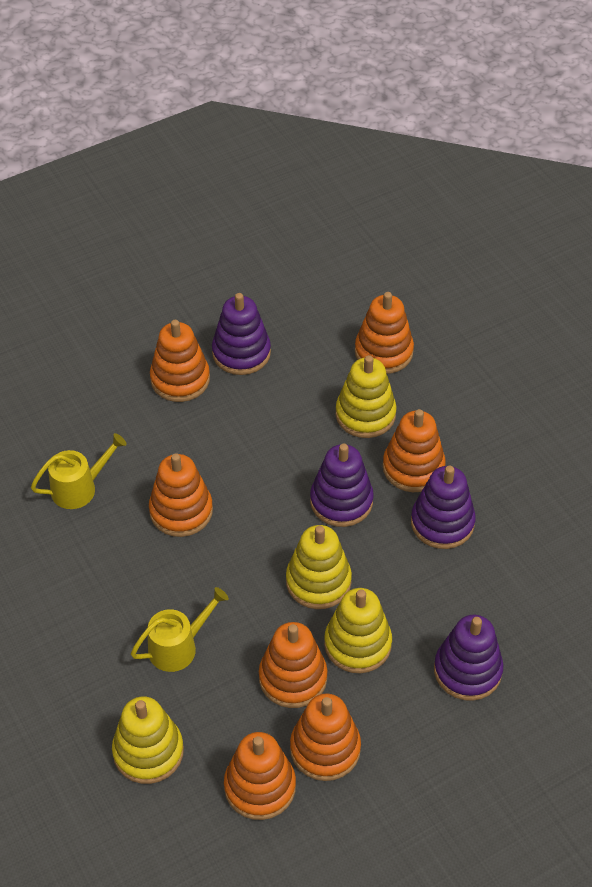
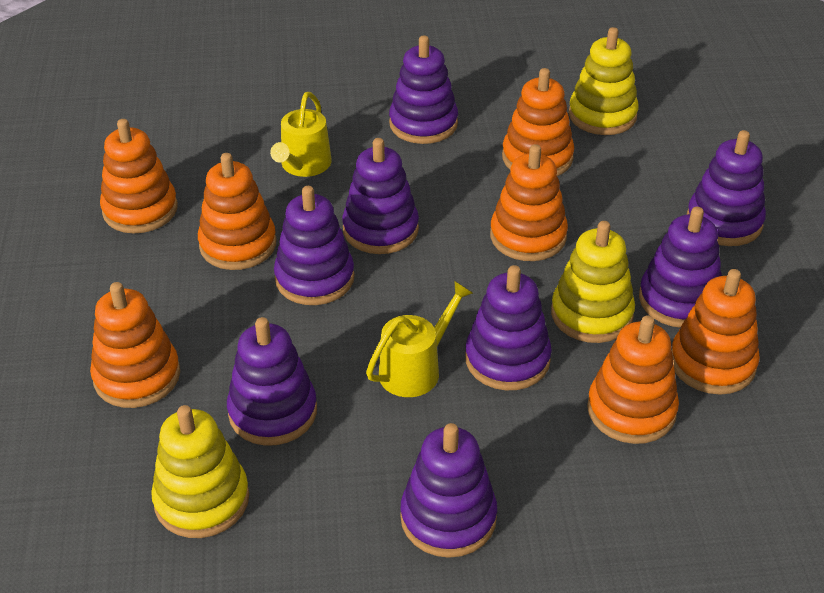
purple stacking toy: 4 -> 8
yellow stacking toy: 4 -> 3

